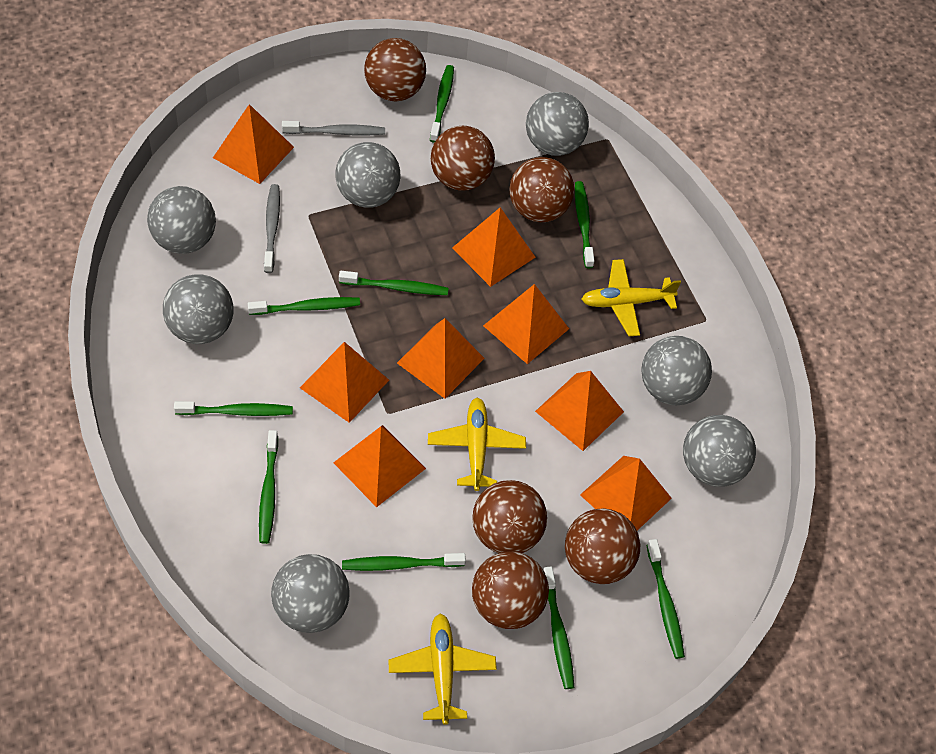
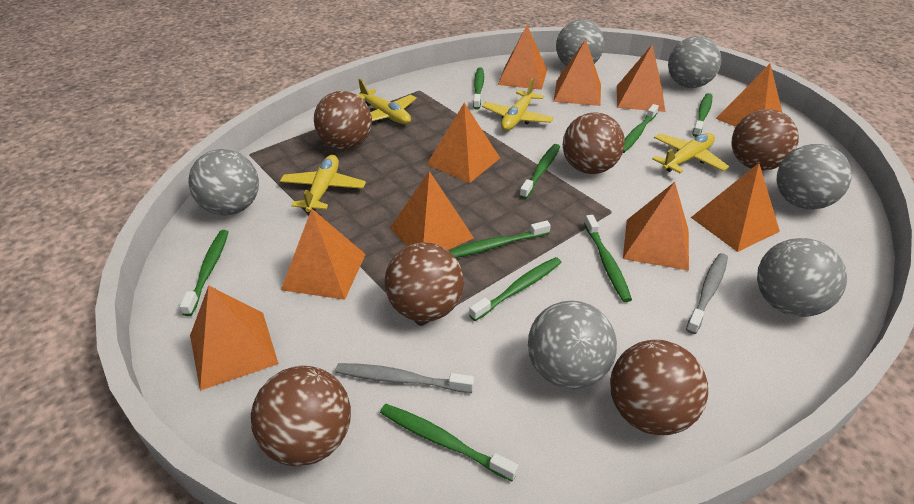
grey ball: 7 -> 6
orange pyramid: 8 -> 10
yellow plane: 3 -> 4

